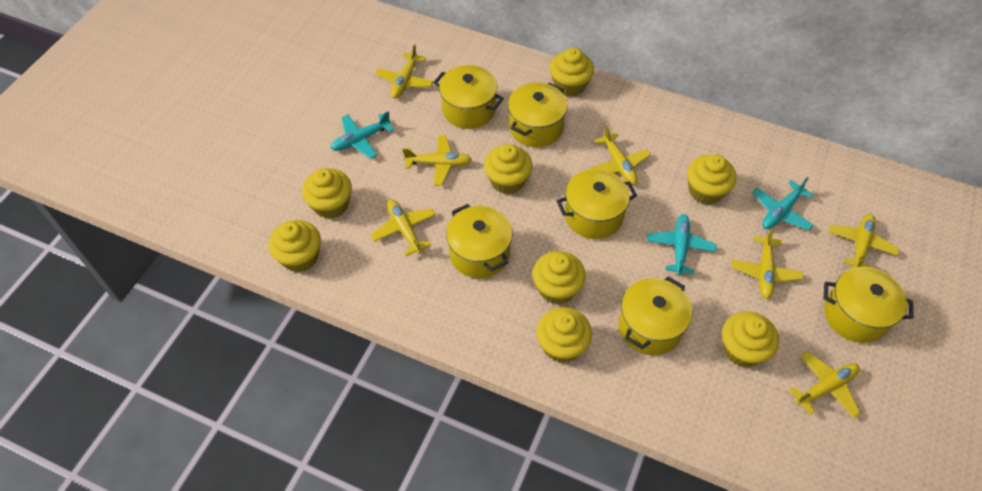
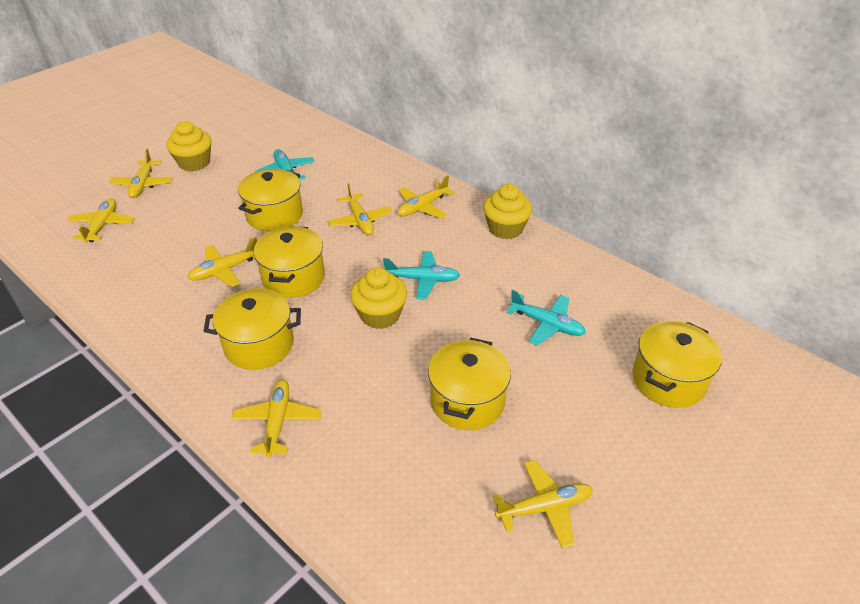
yellow cupcake: 8 -> 3
yellow pot: 6 -> 5

